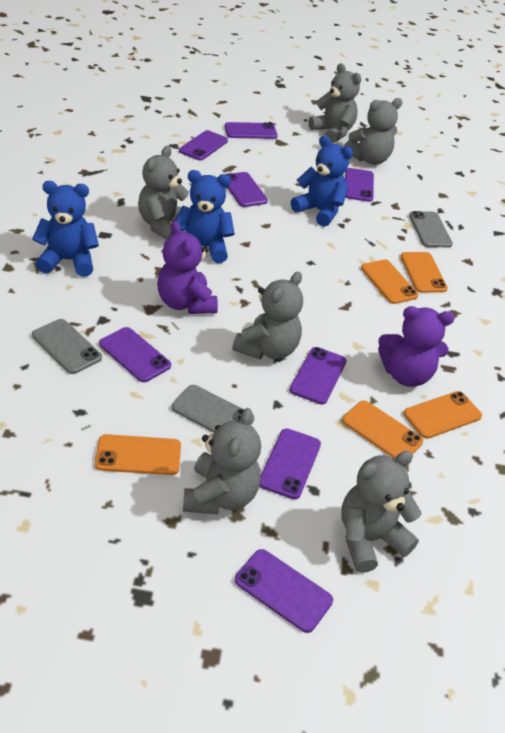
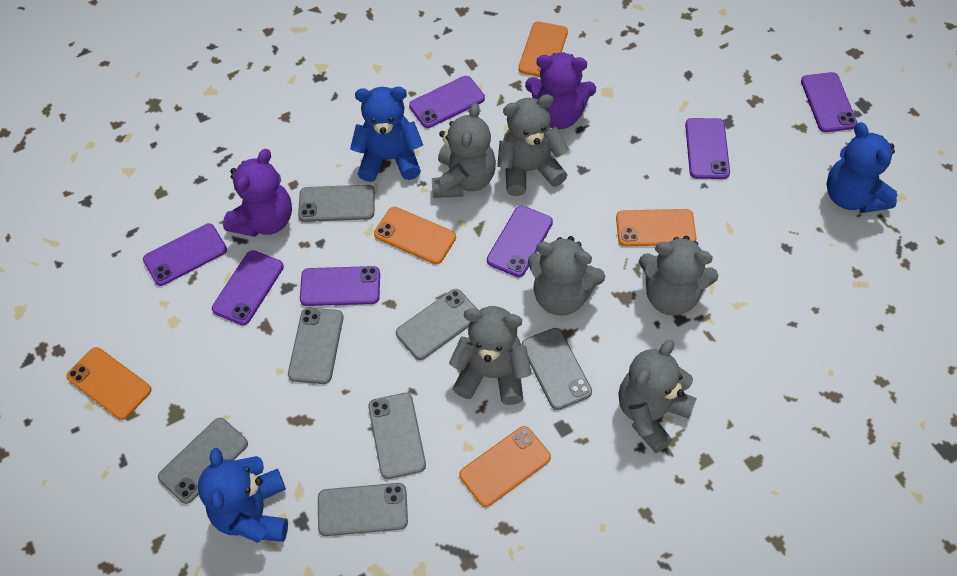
grey phone: 3 -> 7
purple phone: 8 -> 7

